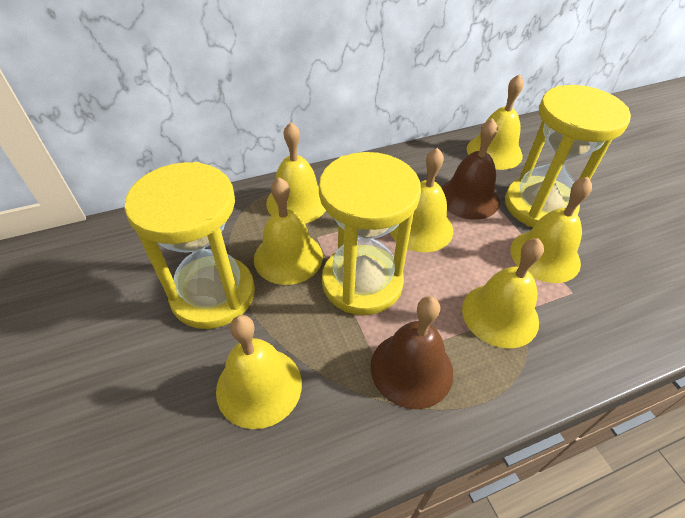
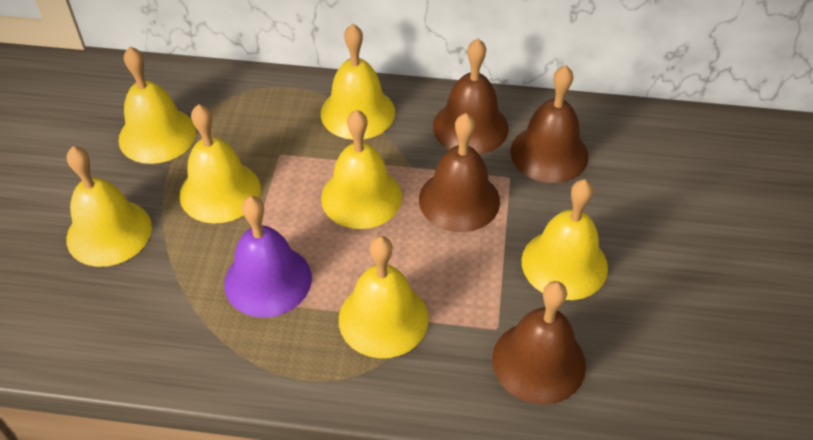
brown bell: 2 -> 4
purple bell: 0 -> 1
yellow hourglass: 3 -> 0

